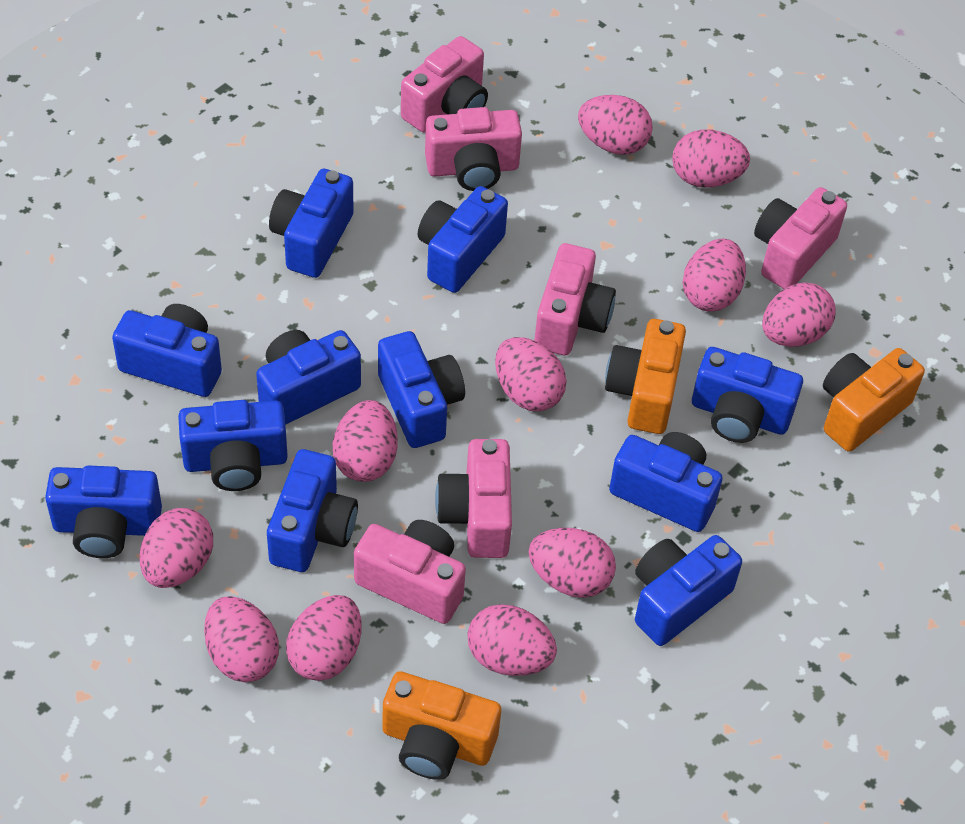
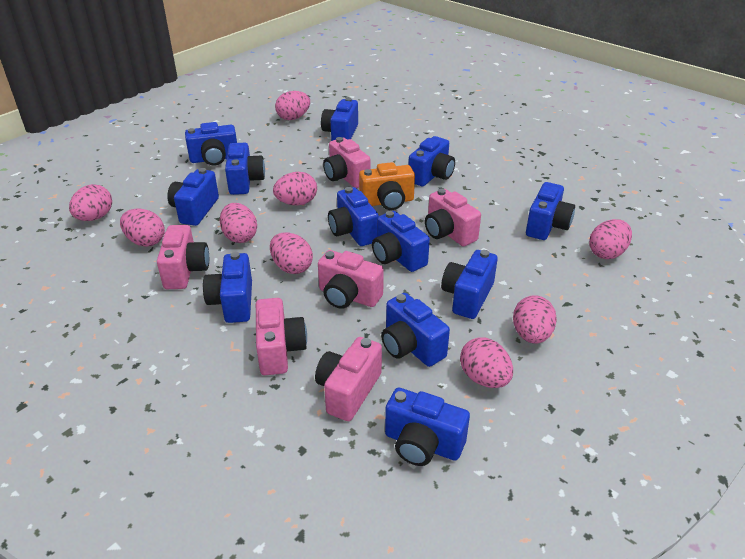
blue camera: 11 -> 12
orange camera: 3 -> 1
pink egg: 11 -> 9

